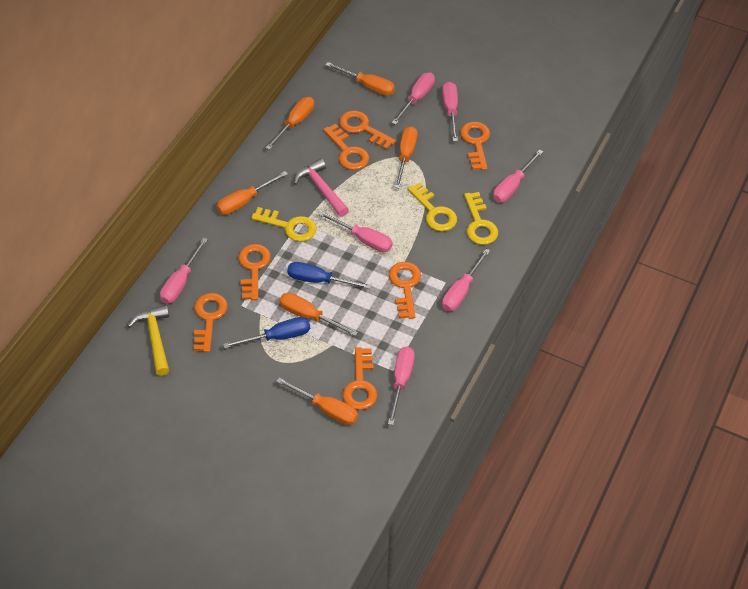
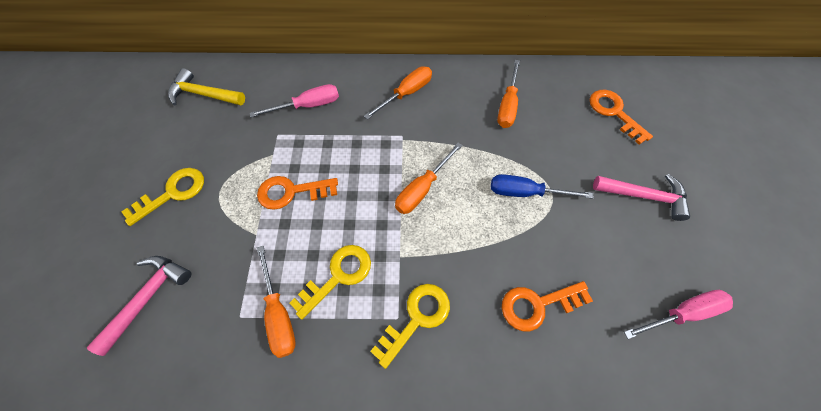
blue screwdriver: 2 -> 1
orange key: 7 -> 3
orange screwdriver: 6 -> 4
pink hammer: 1 -> 2
pink screwdriver: 7 -> 2

